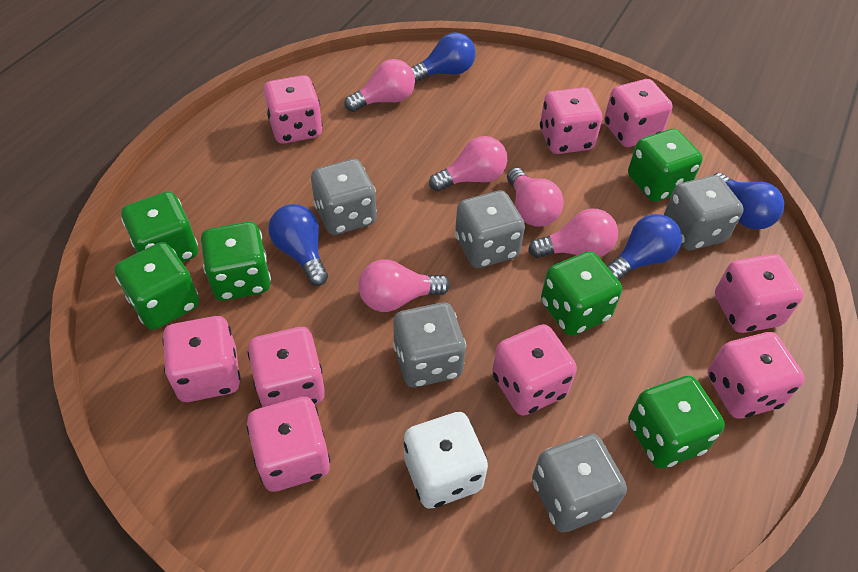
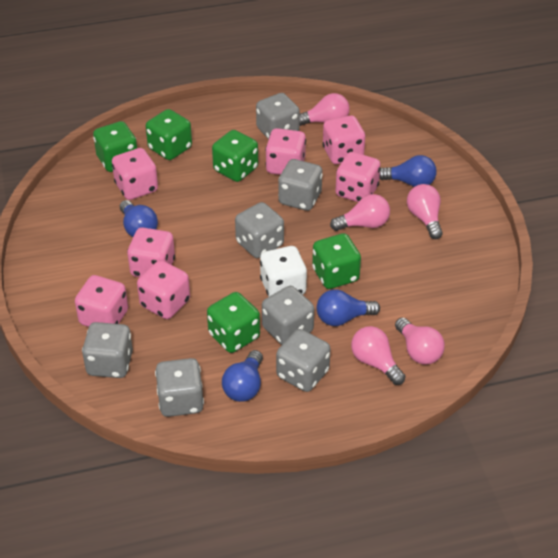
green dice: 6 -> 5
grey dice: 5 -> 7
pink dice: 9 -> 7

